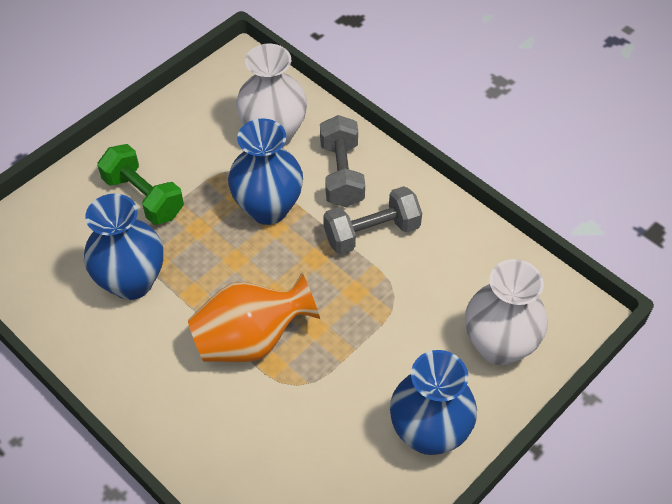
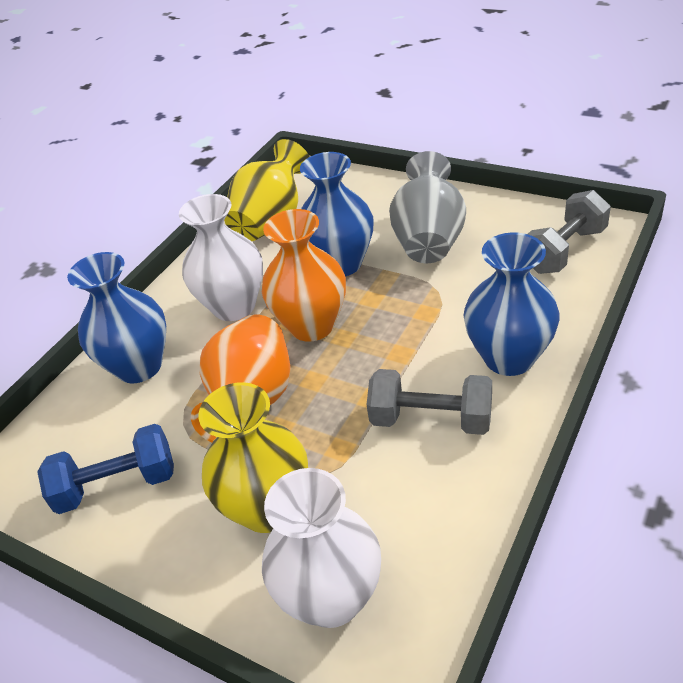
blue dumbbell: 0 -> 1
green dumbbell: 1 -> 0
grey vase: 0 -> 1
orange vase: 1 -> 2
yellow vase: 0 -> 2

